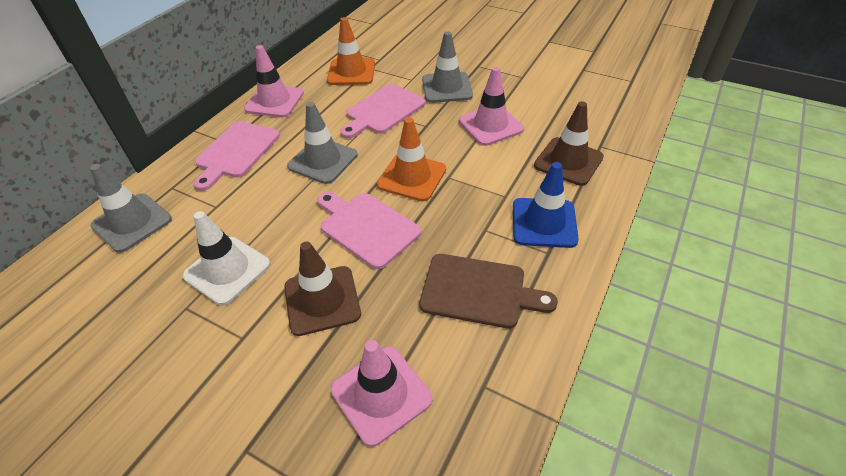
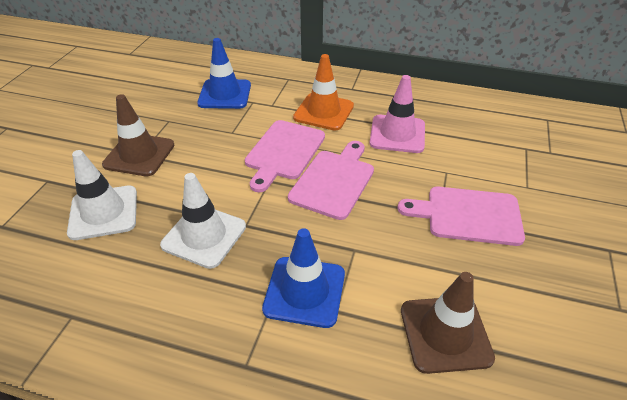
blue traffic cone: 1 -> 2
brown cutting board: 1 -> 0
grey traffic cone: 3 -> 0
orange traffic cone: 2 -> 1
pink traffic cone: 3 -> 1
white traffic cone: 1 -> 2

